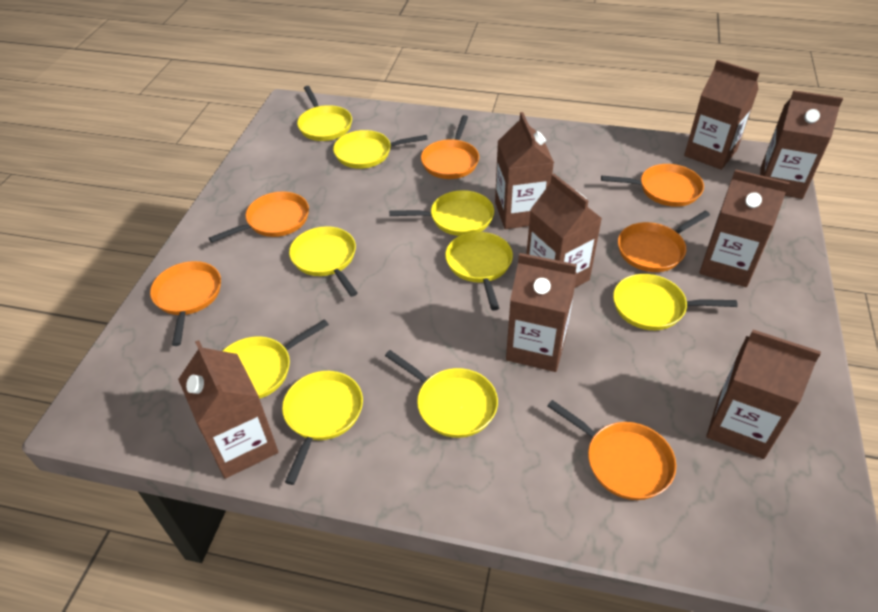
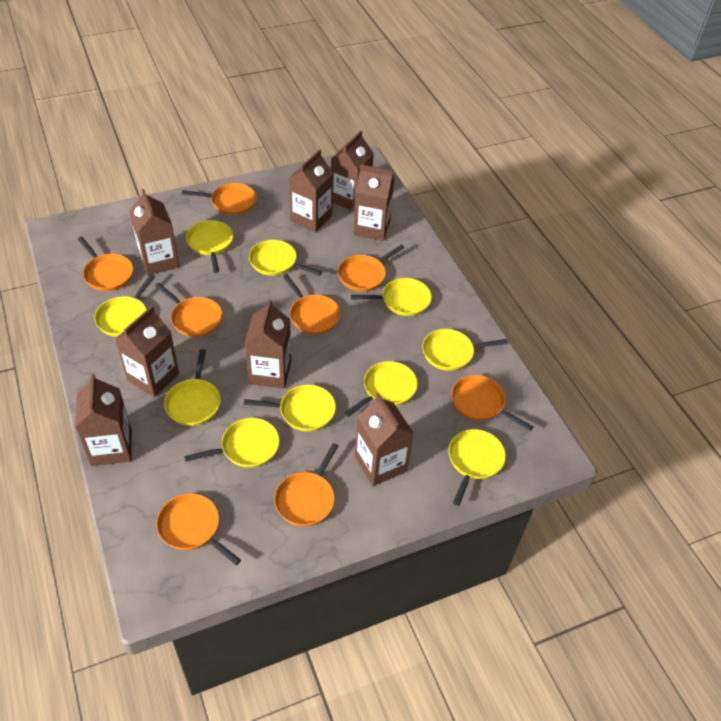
orange pan: 6 -> 8
yellow pan: 9 -> 10

